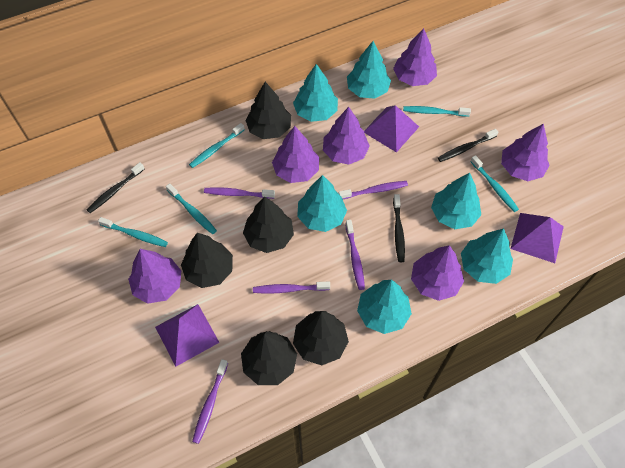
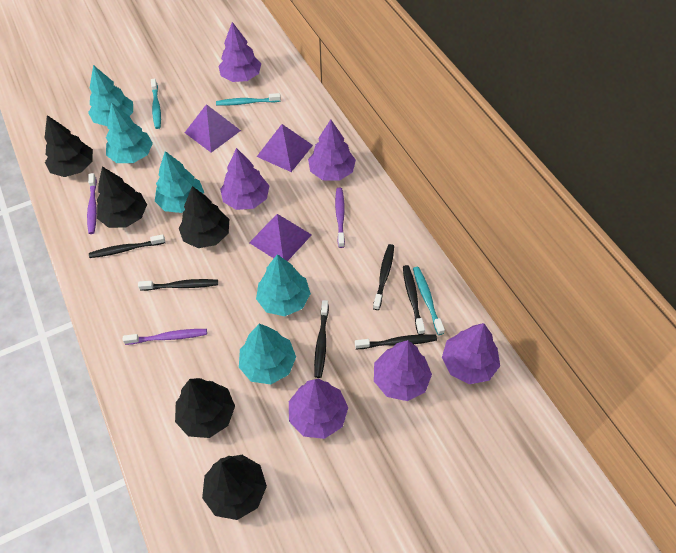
black toothbrush: 3 -> 6
purple toothbrush: 5 -> 3
turquoise toothbrush: 5 -> 3
turquoise tree: 6 -> 5

